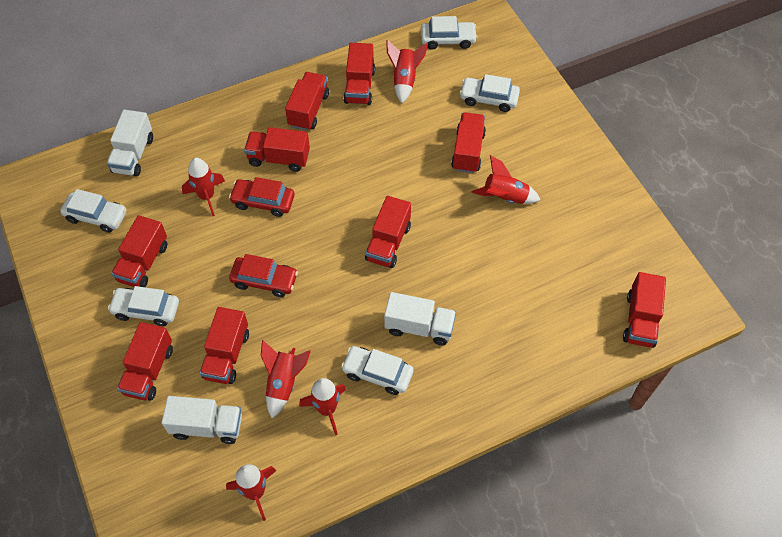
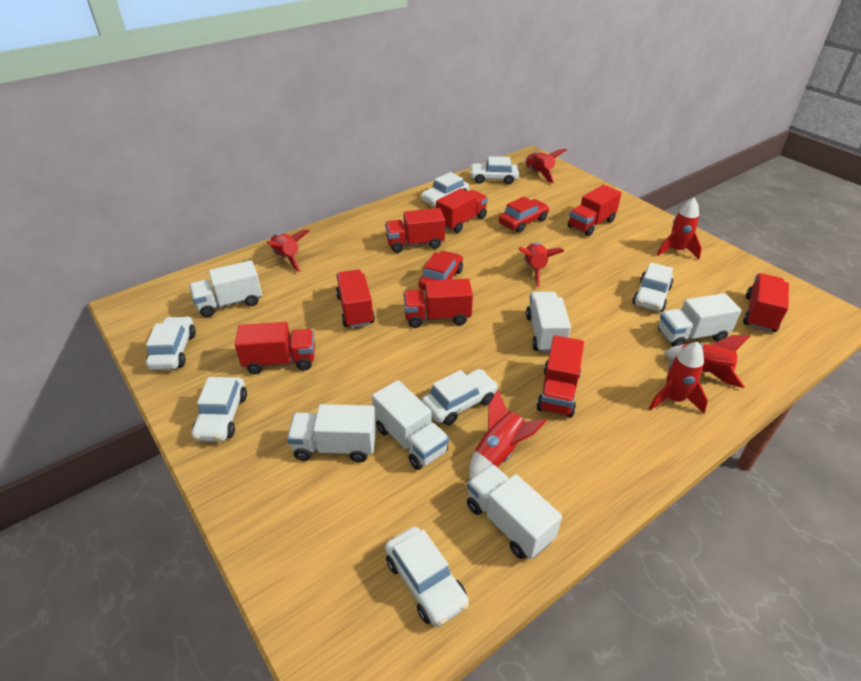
red rocket: 6 -> 7
red truck: 9 -> 8
white car: 5 -> 7
white truck: 3 -> 6

